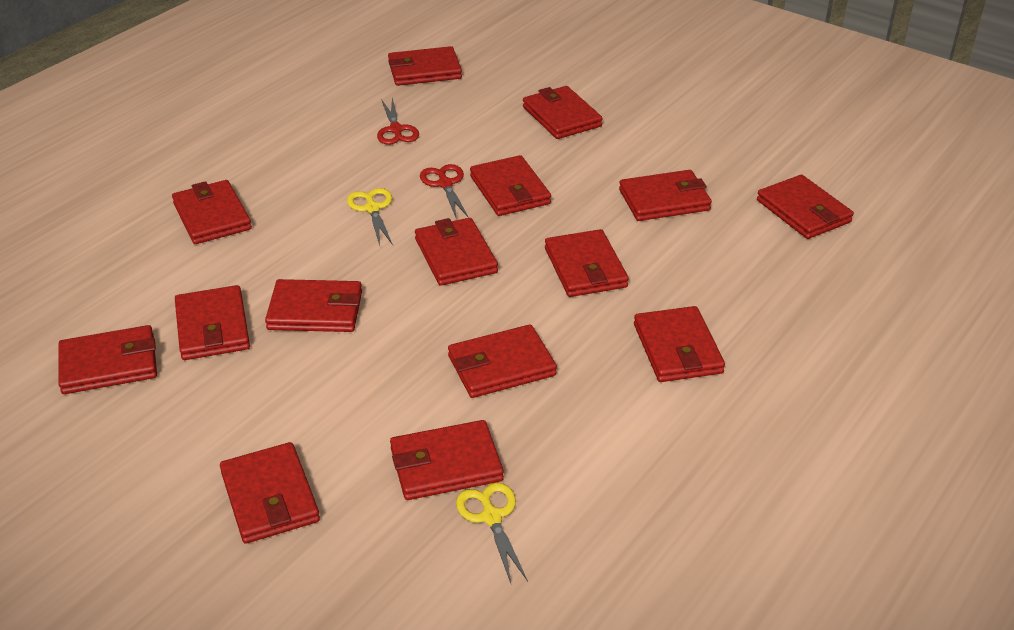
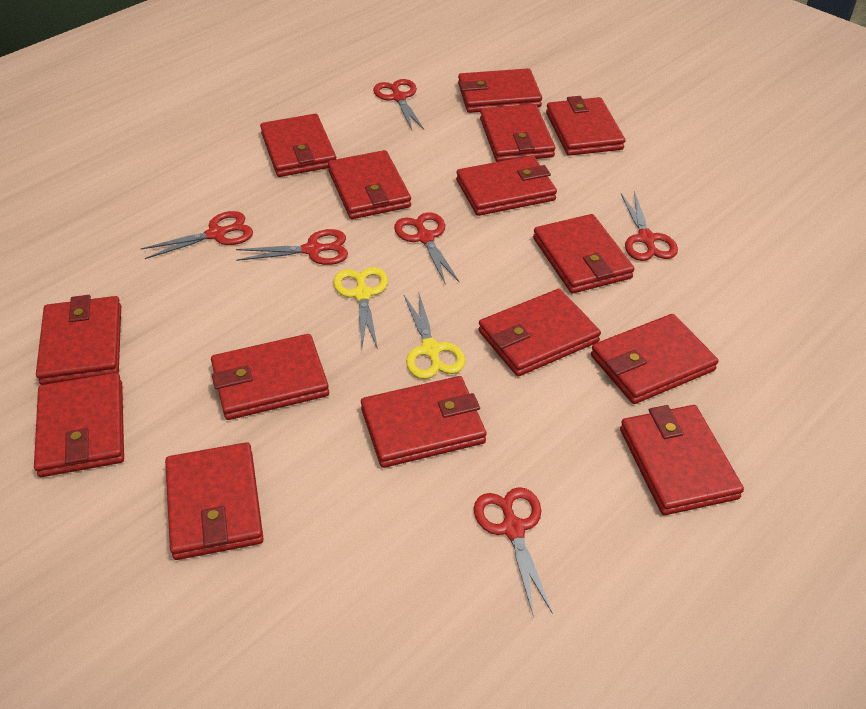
red scissors: 2 -> 6

